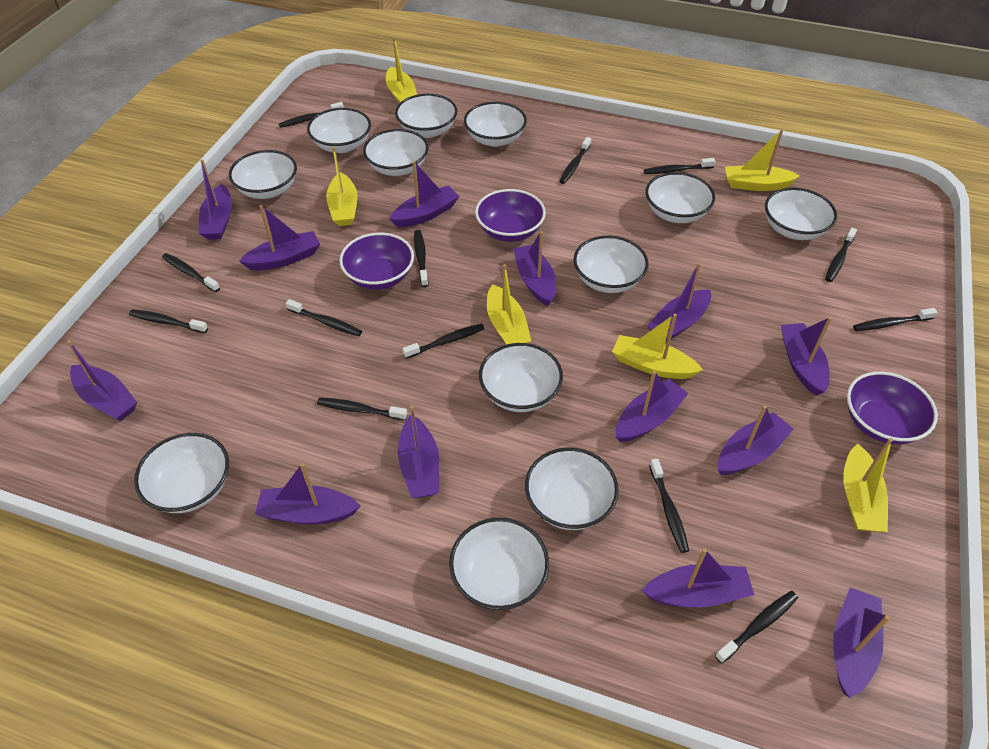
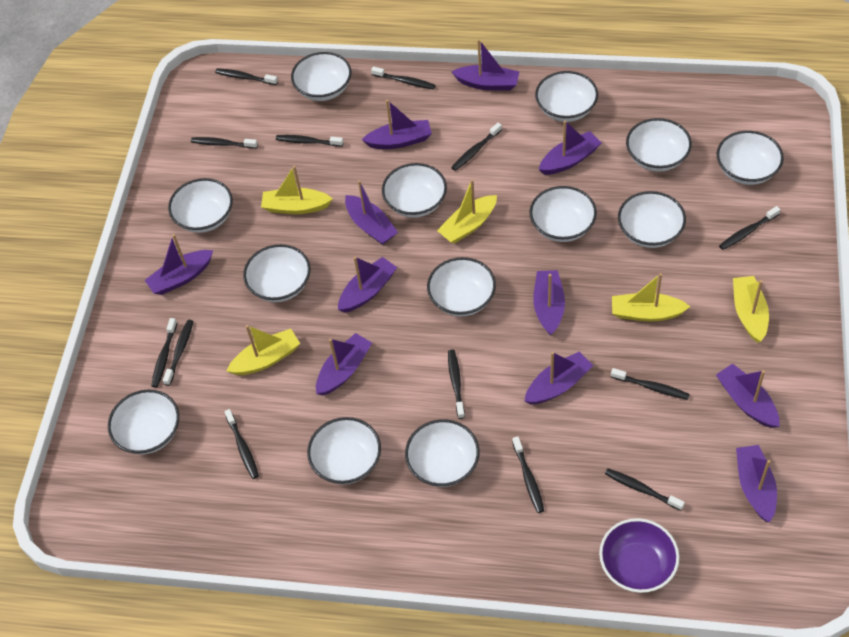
purple boat: 13 -> 11
purple bowl: 3 -> 1
white bowl: 12 -> 13
yellow boat: 6 -> 5

